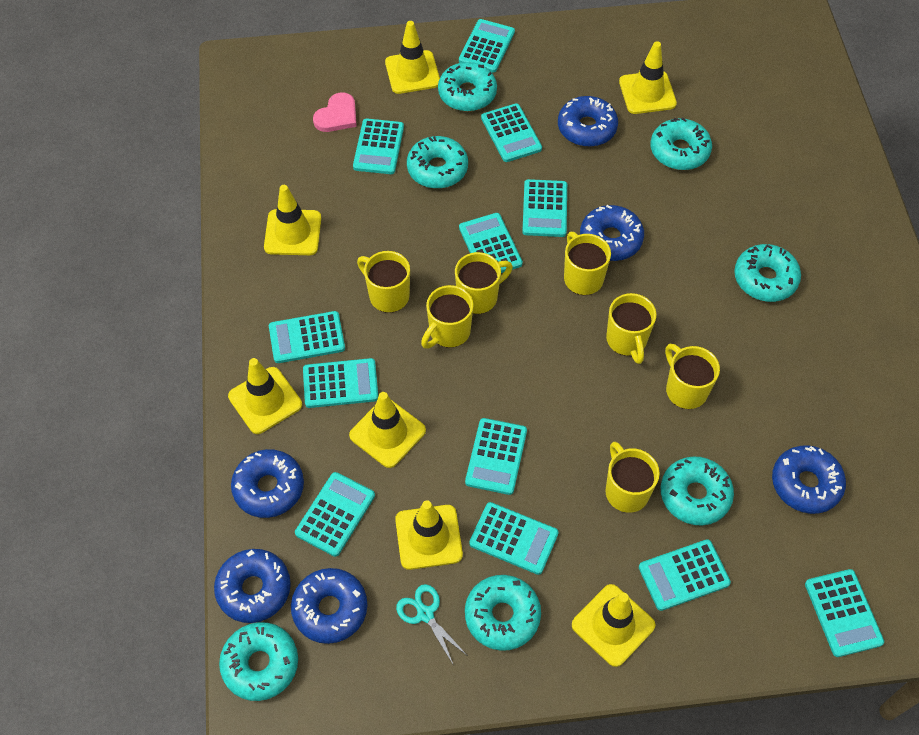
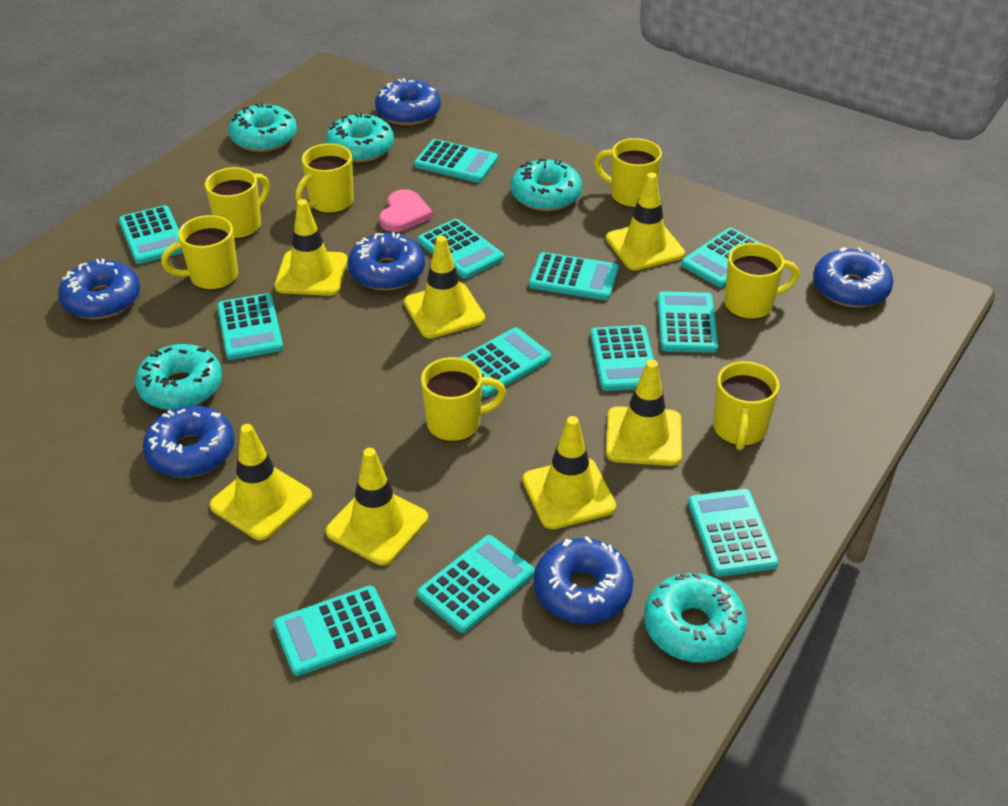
turquoise donut: 7 -> 5
turquoise scissors: 1 -> 0

